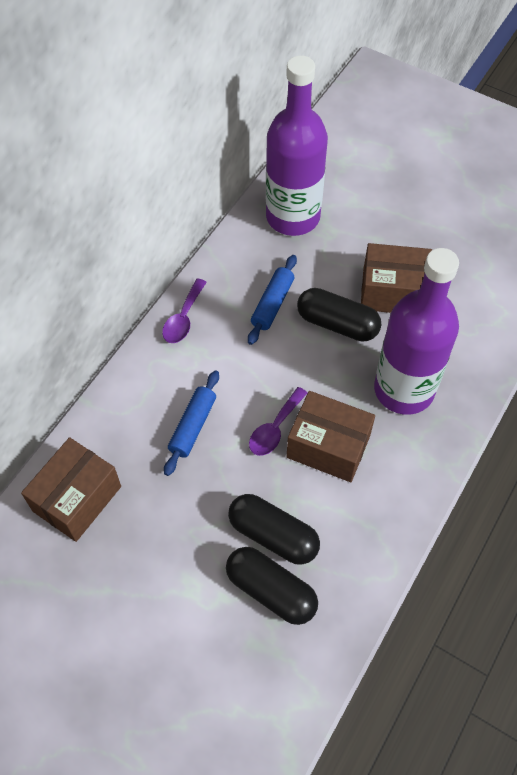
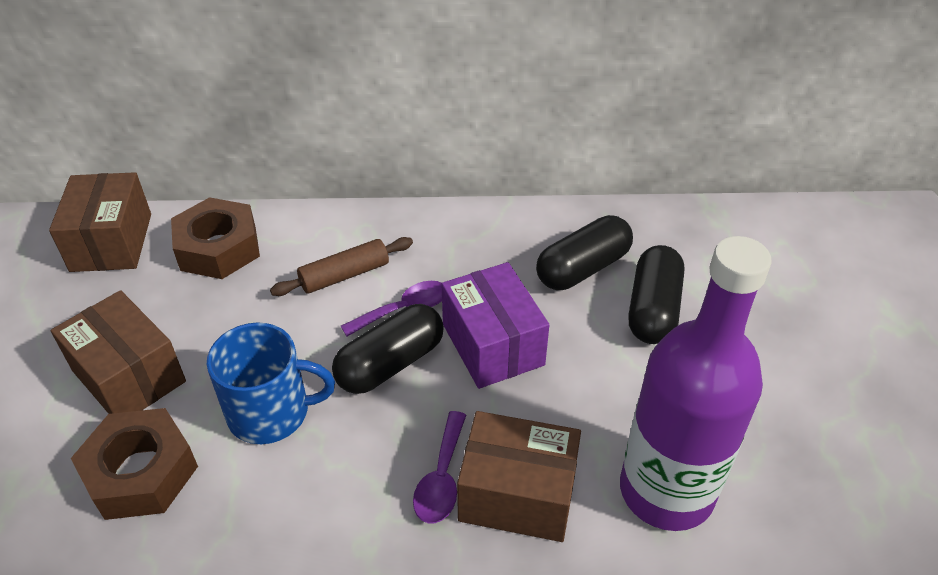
blue mug: 0 -> 1
blue rolling pin: 2 -> 0
brown nut: 0 -> 2
brown rolling pin: 0 -> 1
purple bottle: 2 -> 1
purple box: 0 -> 1

